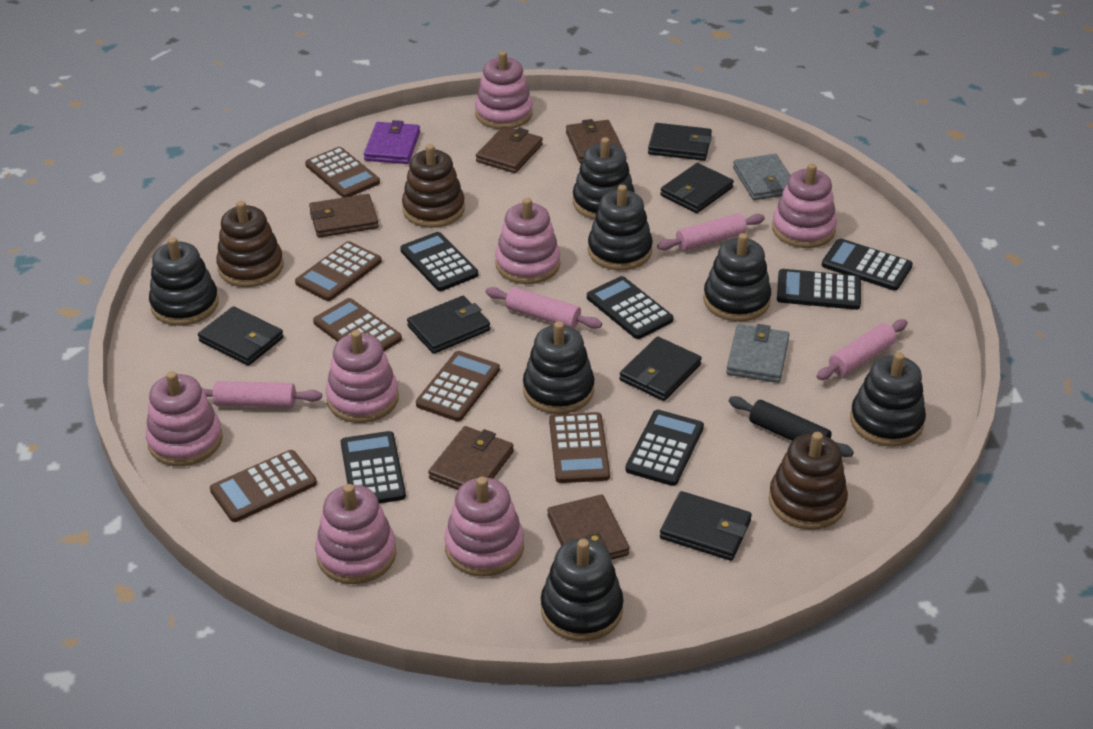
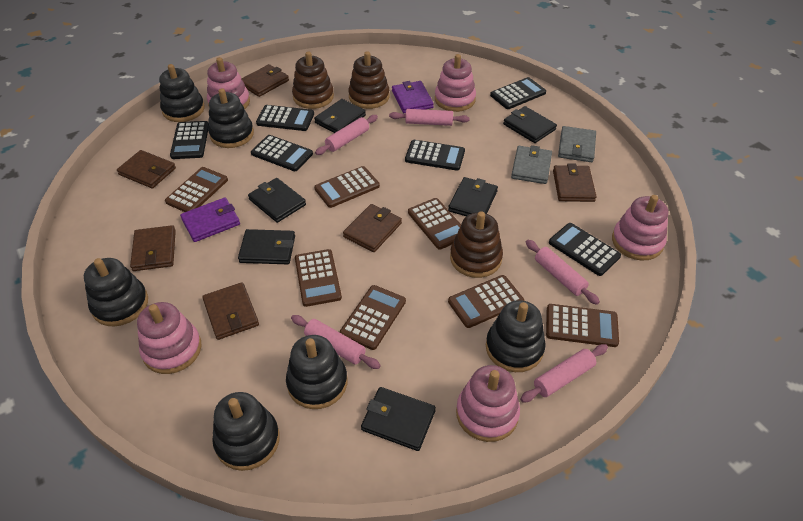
black rolling pin: 1 -> 0
black stacking toy: 7 -> 6
brown calculator: 6 -> 7
brown wallet: 5 -> 6
pink rolling pin: 4 -> 5
pink stacking toy: 7 -> 5
purple wallet: 1 -> 2

